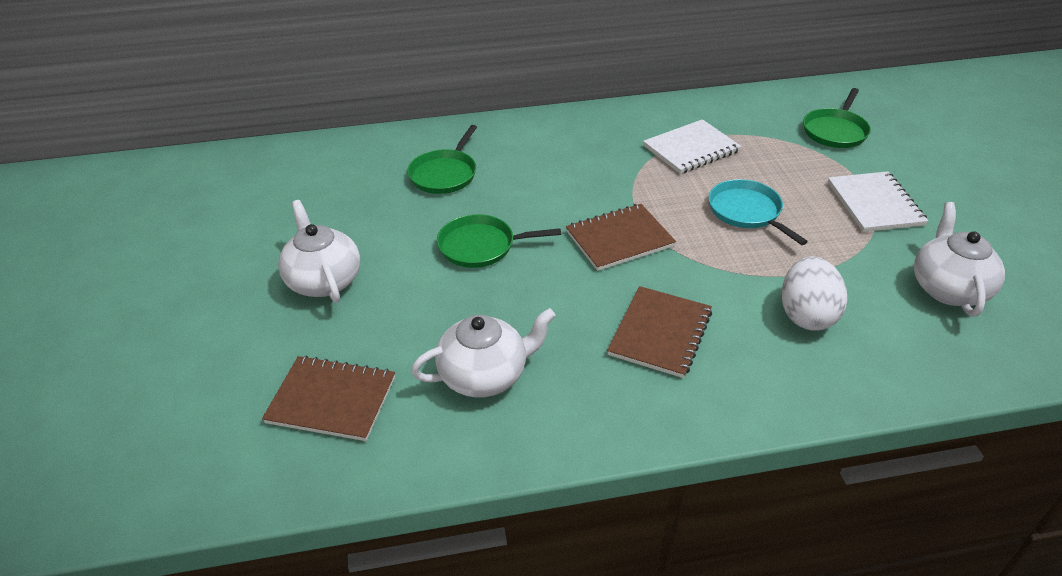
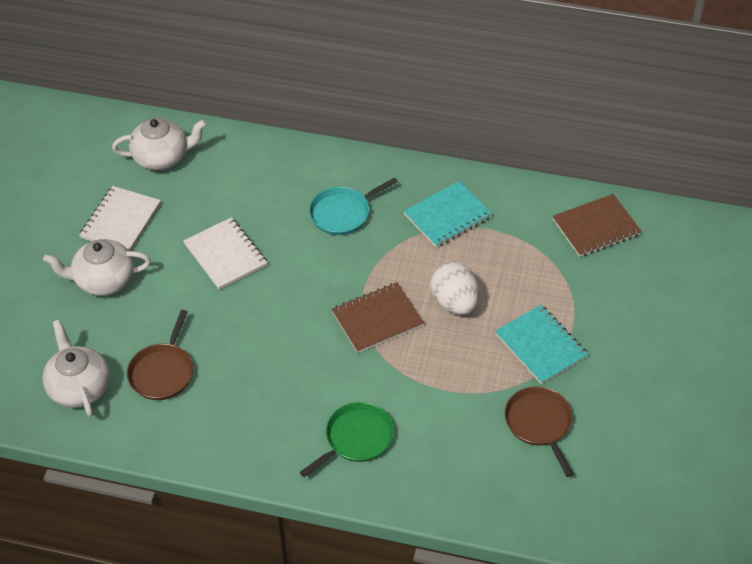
brown notebook: 3 -> 2
brown pan: 0 -> 2
green pan: 3 -> 1
turquoise notebook: 0 -> 2

